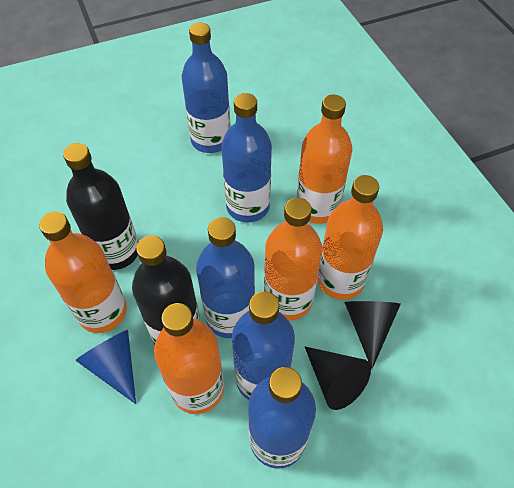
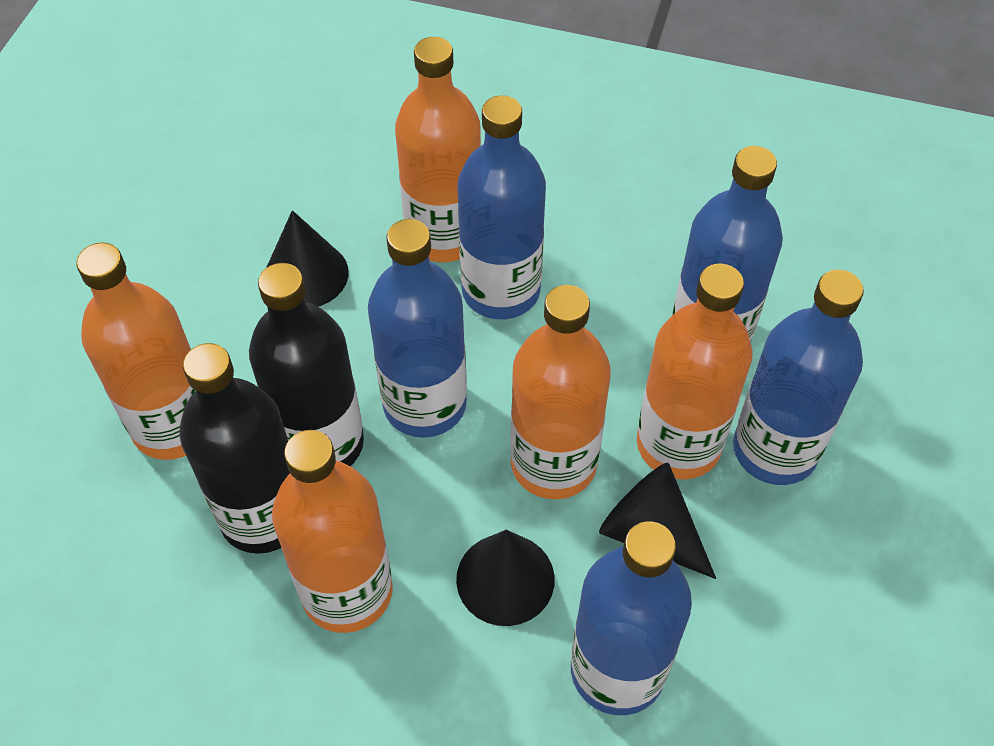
black cone: 2 -> 3
blue cone: 1 -> 0

